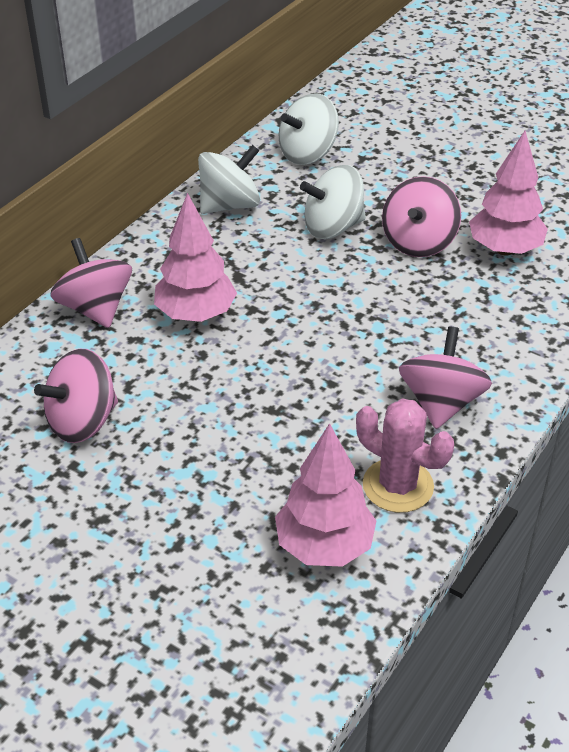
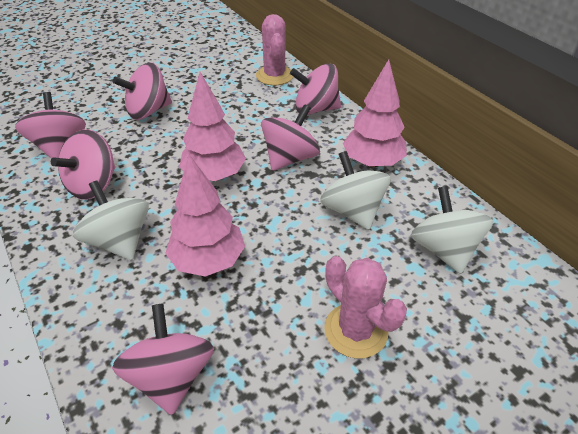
pink cactus: 1 -> 2
pink spinning top: 4 -> 6

